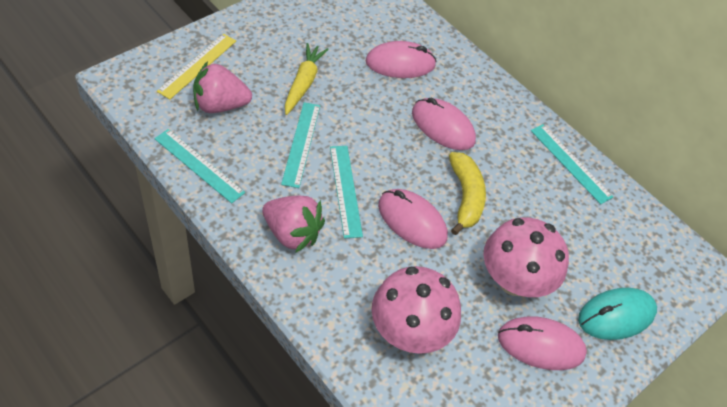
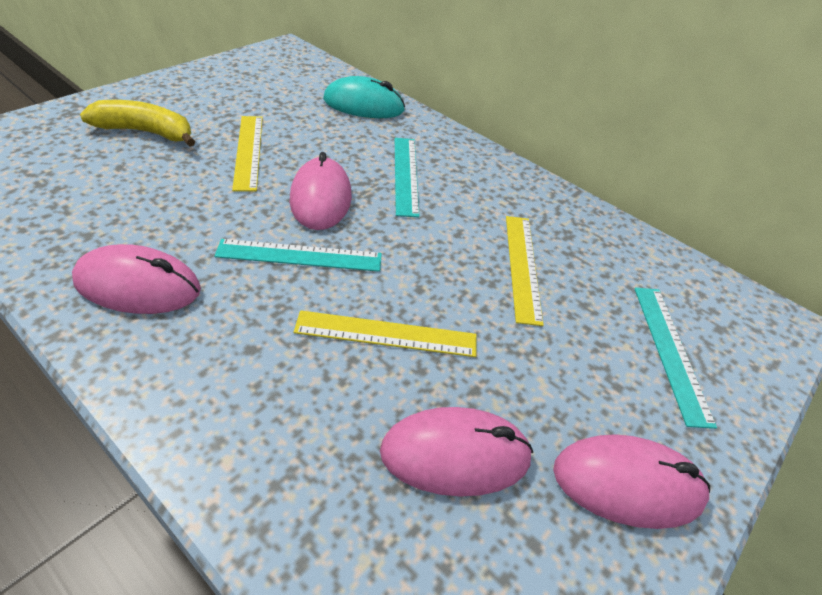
pink mushroom: 2 -> 0
pink strawberry: 2 -> 0
turquoise ruler: 4 -> 3
yellow carrot: 1 -> 0
yellow ruler: 1 -> 3

